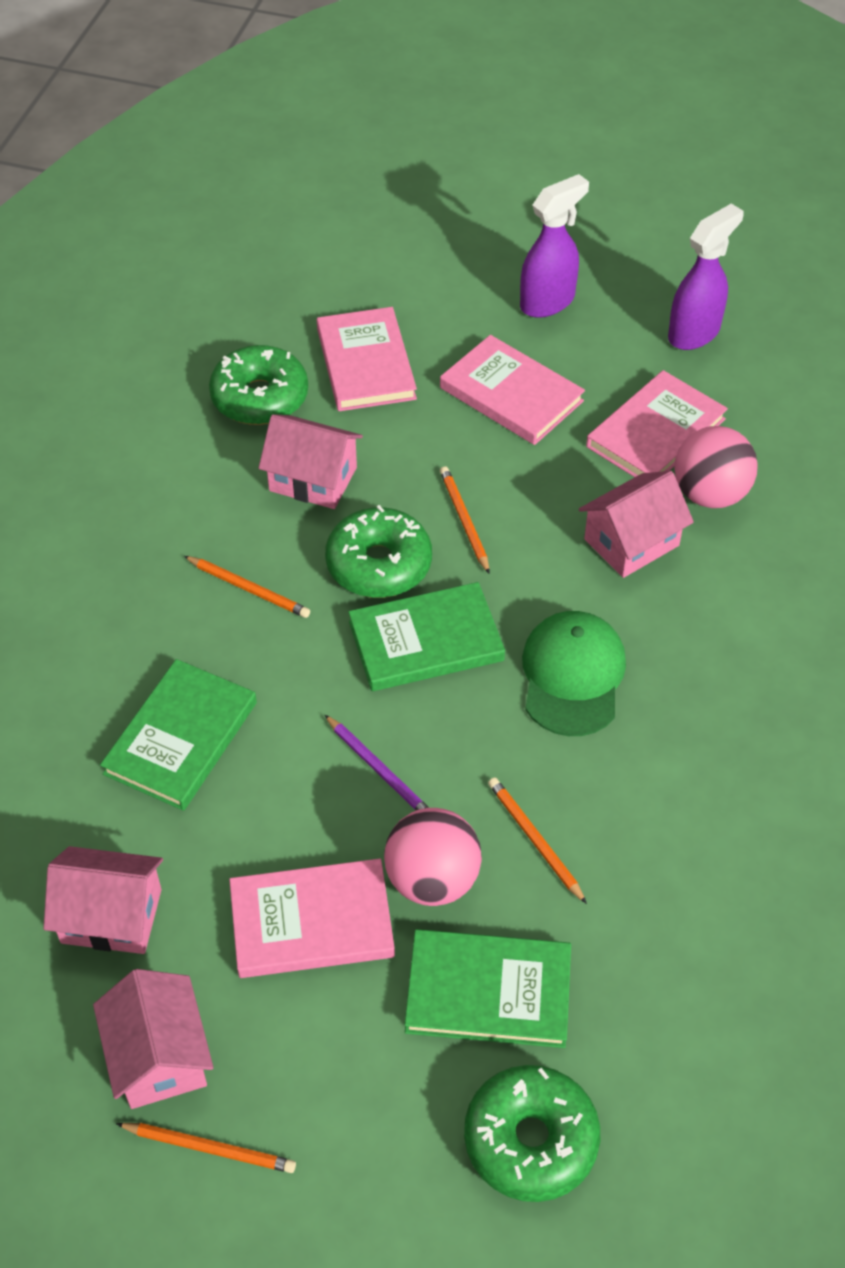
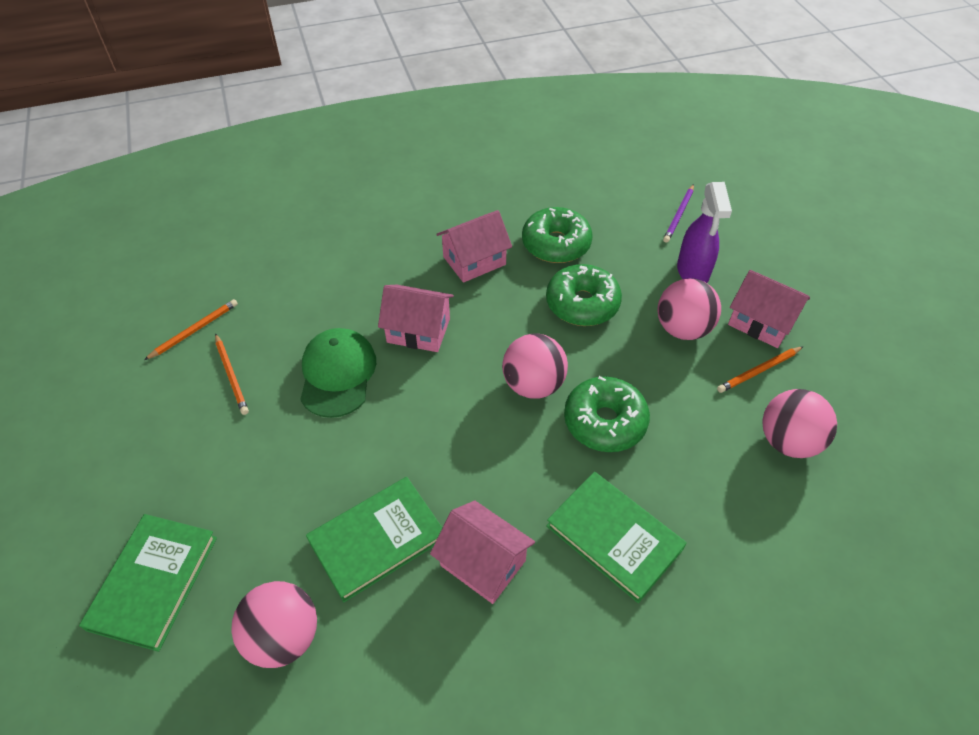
orange pencil: 4 -> 3
pink ball: 2 -> 4
pink book: 4 -> 0
purple spray bottle: 2 -> 1

